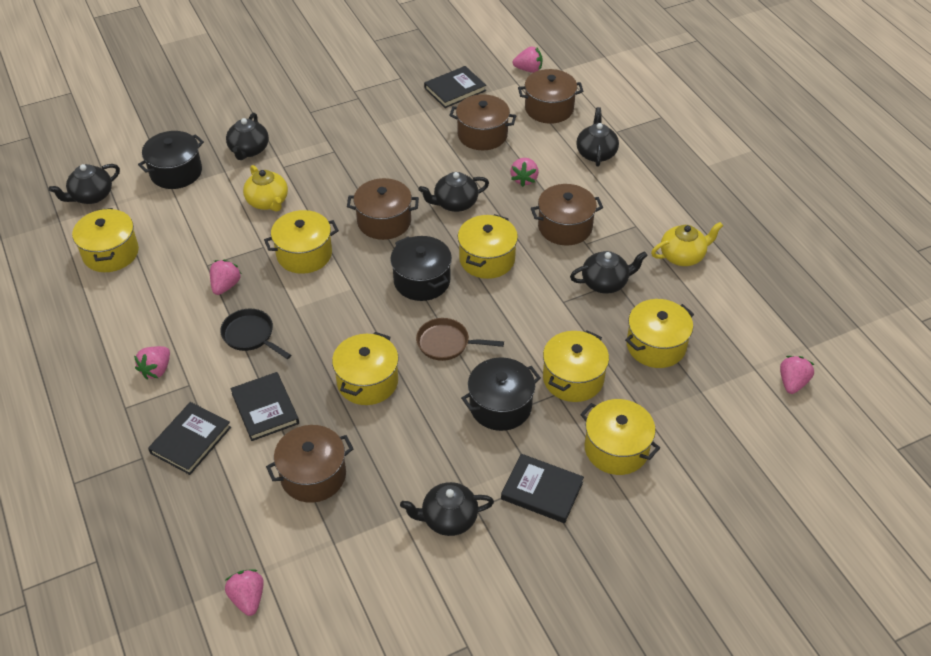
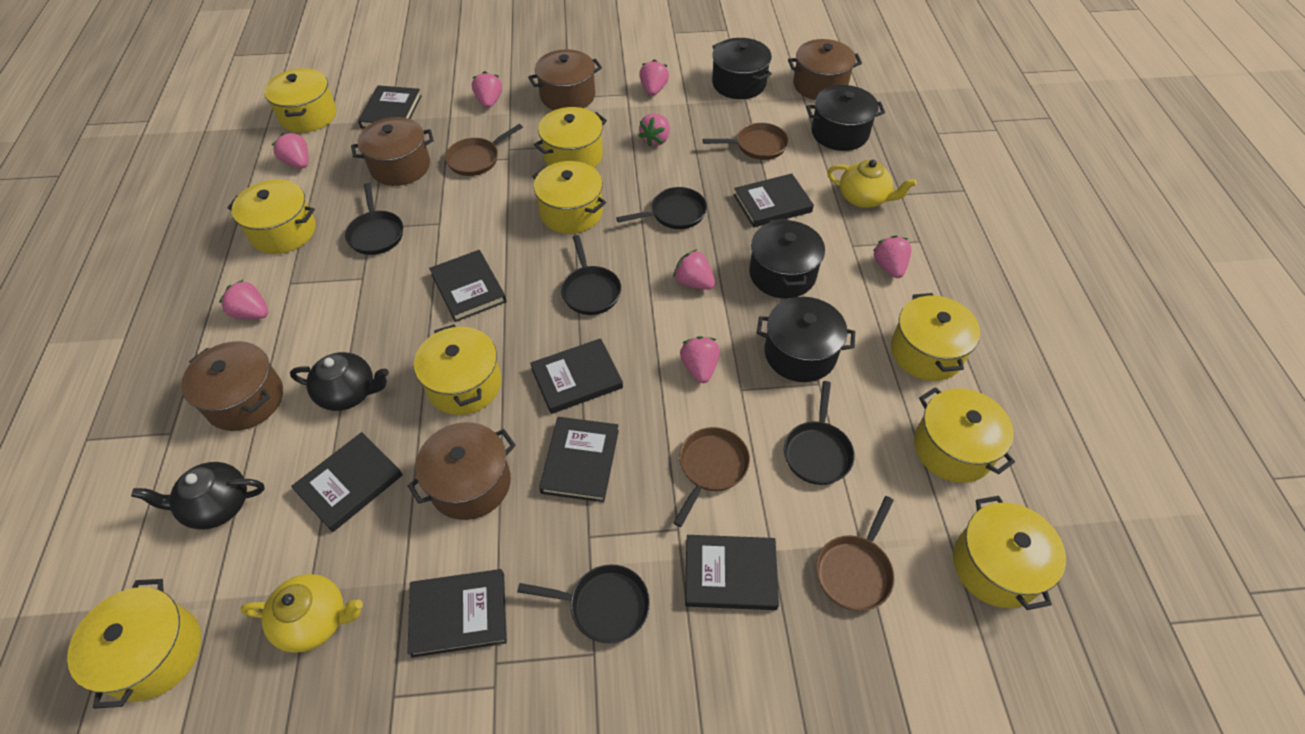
black book: 4 -> 8
black pan: 1 -> 5
black pot: 3 -> 4
black teapot: 6 -> 2
brown pan: 1 -> 4
pink strawberry: 6 -> 8
yellow pot: 7 -> 9

